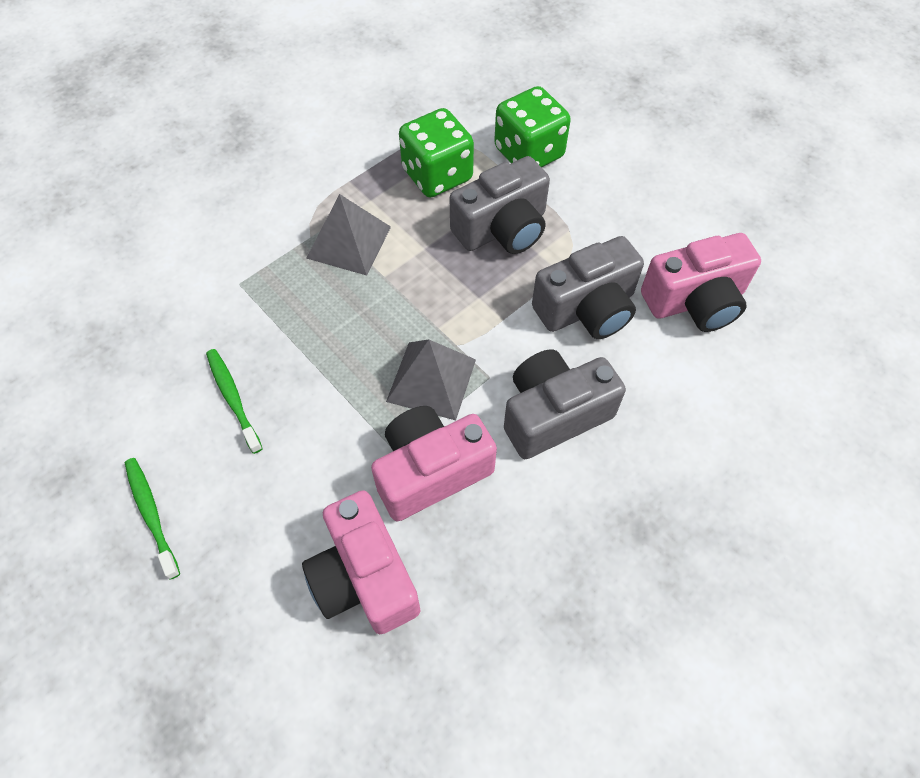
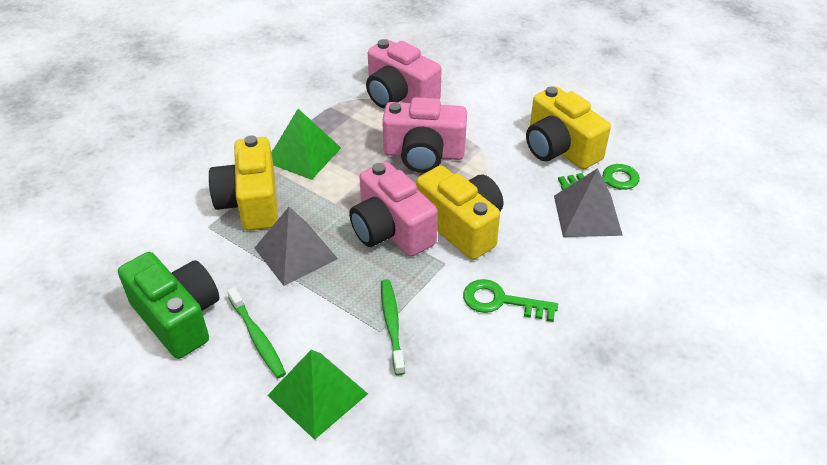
green camera: 0 -> 1
green dice: 2 -> 0
green key: 0 -> 2
green pyramid: 0 -> 2
grey camera: 3 -> 0
yellow camera: 0 -> 3

